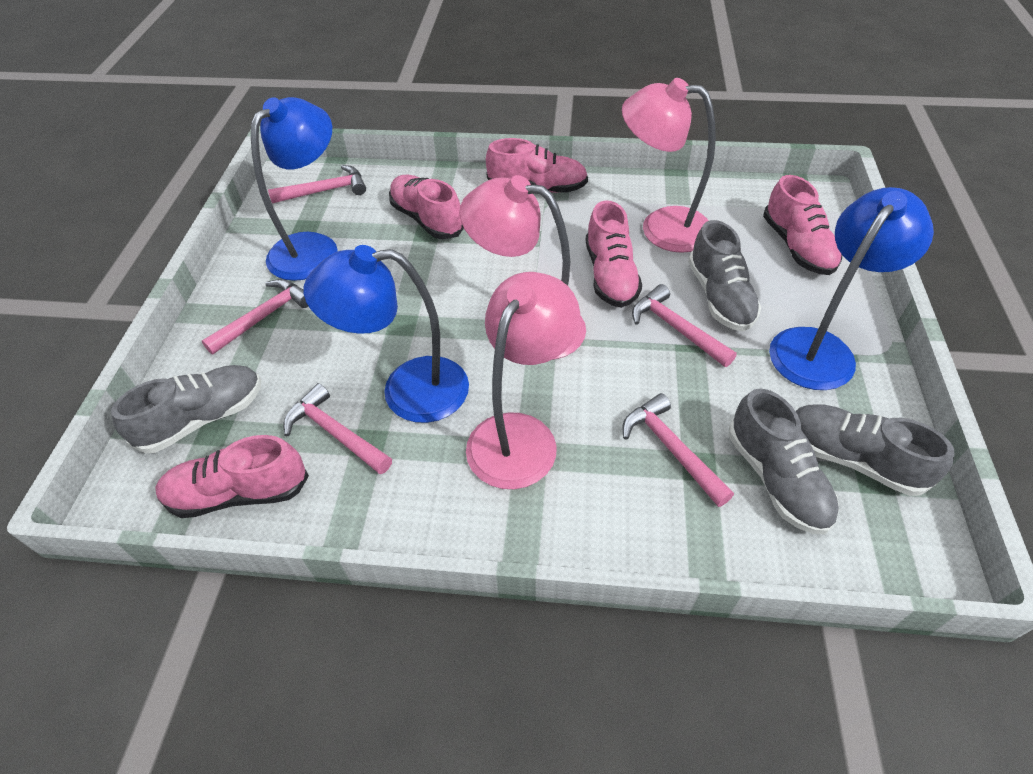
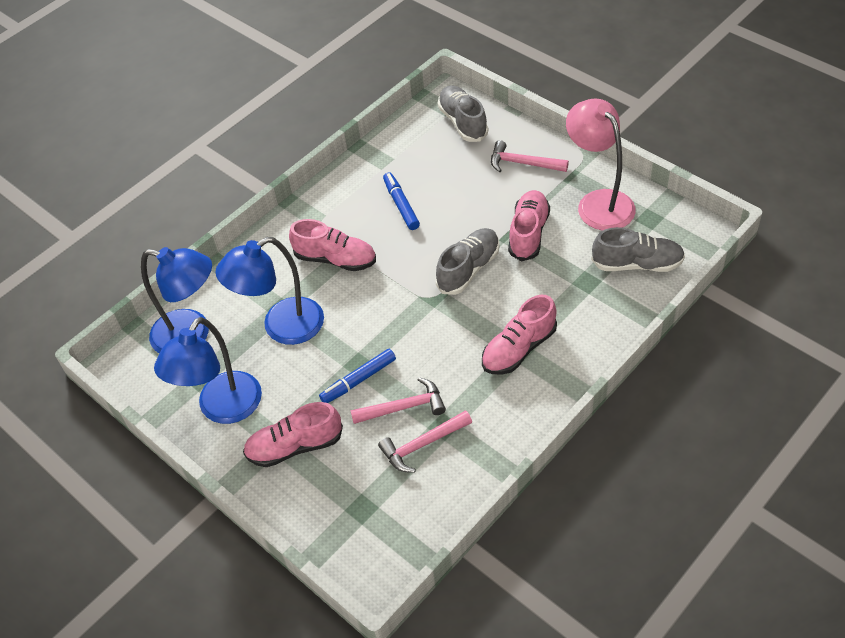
blue marker: 0 -> 2
grey shoe: 4 -> 3
pink hammer: 5 -> 3
pink lamp: 3 -> 1
pink shoe: 5 -> 4

